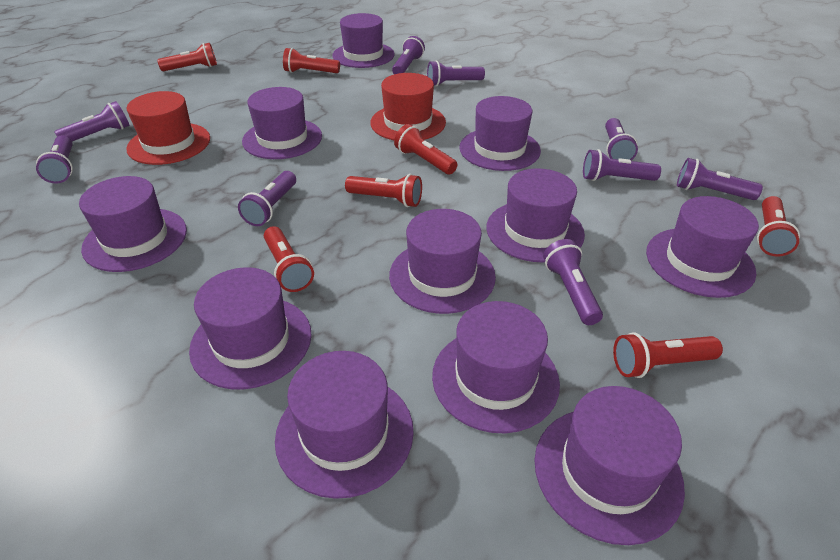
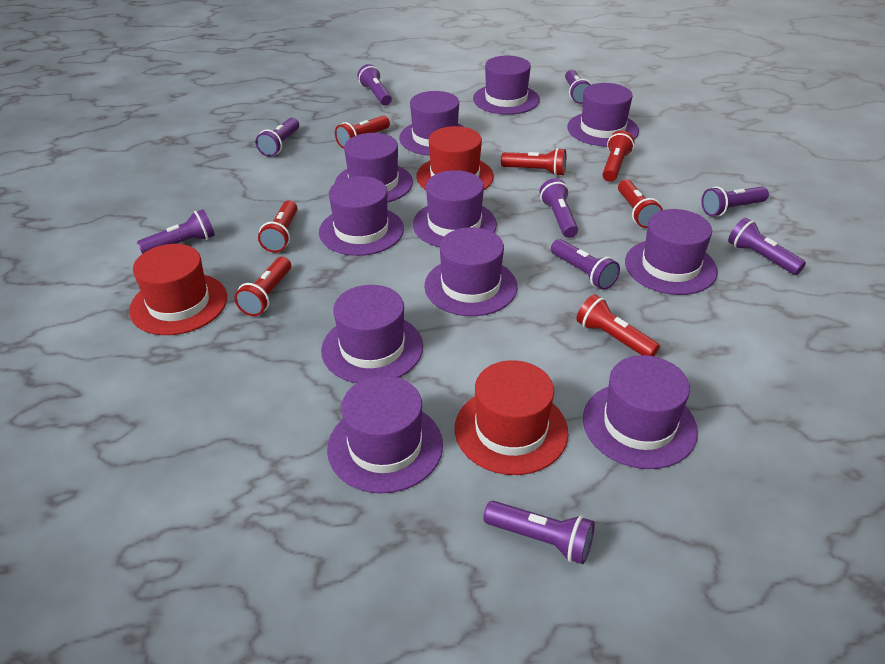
red hat: 2 -> 3

